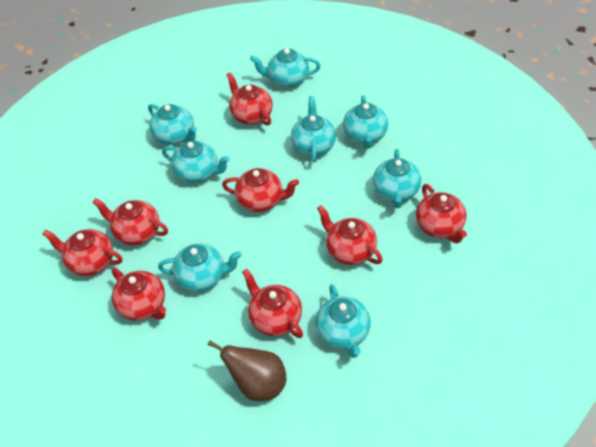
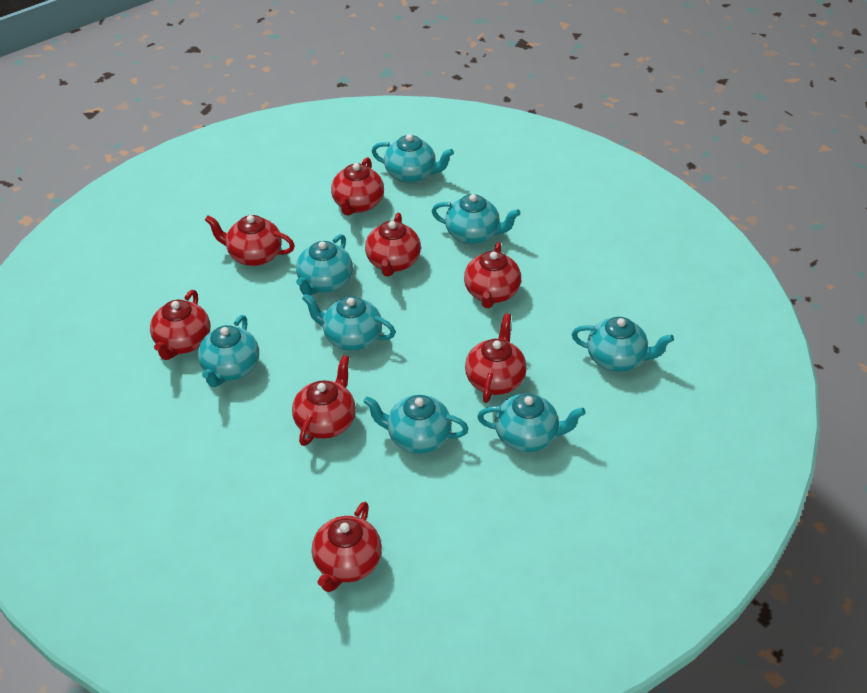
brown pear: 1 -> 0

